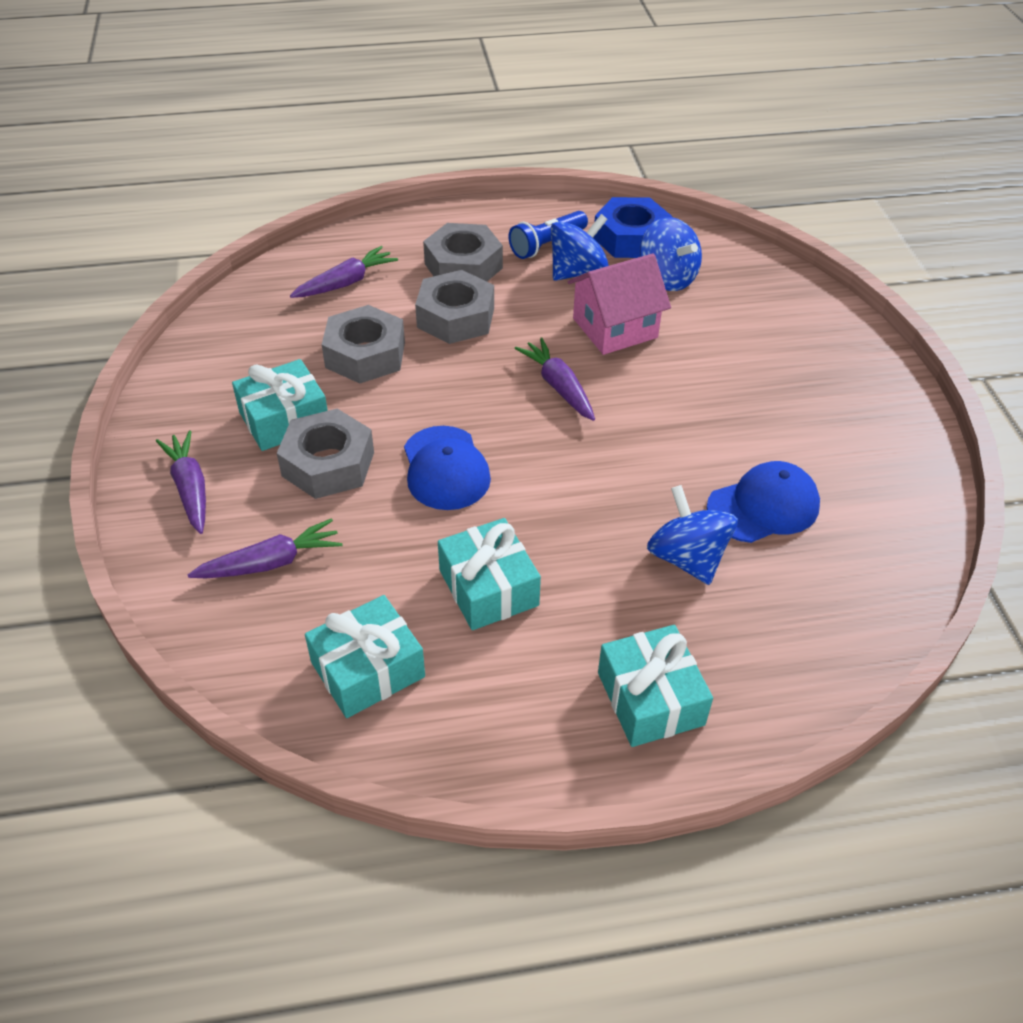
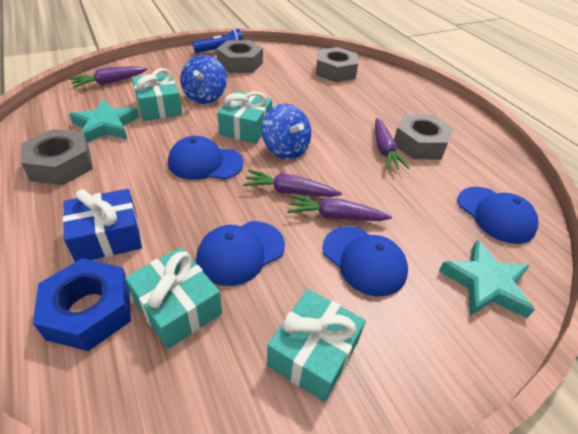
blue cap: 2 -> 4
blue gift: 0 -> 1
blue spinning top: 3 -> 2
pink house: 1 -> 0
turquoise star: 0 -> 2

